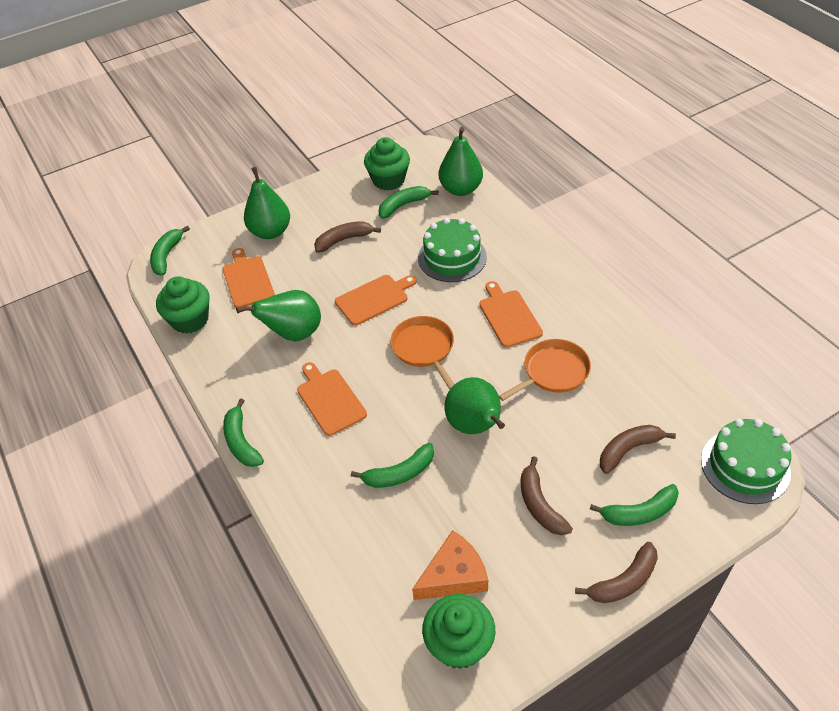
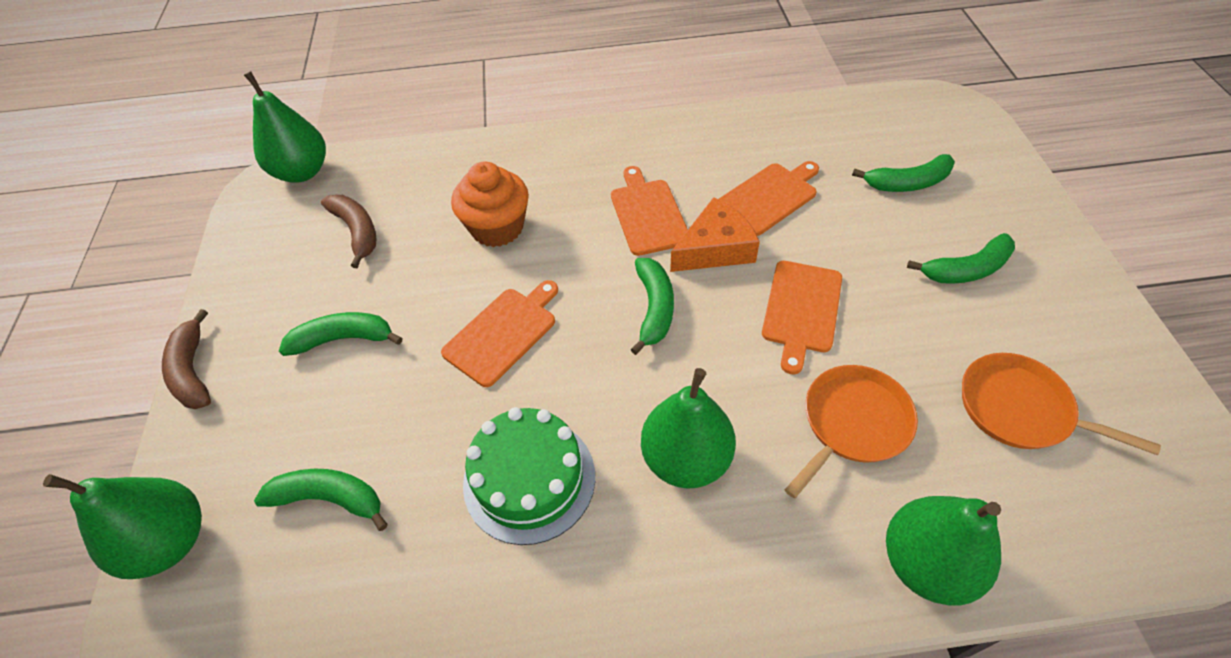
brown banana: 4 -> 2
green cake: 2 -> 1
green cupcake: 3 -> 0
orange cupcake: 0 -> 1

